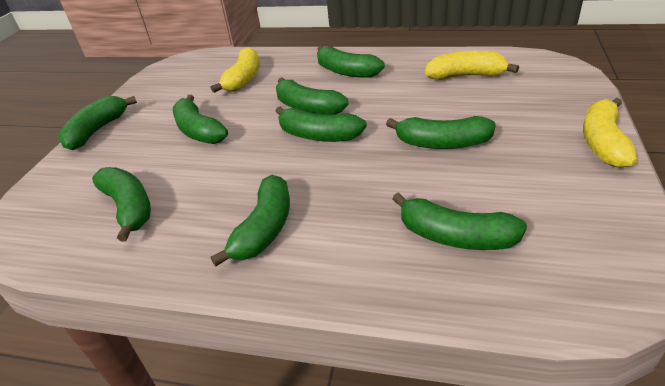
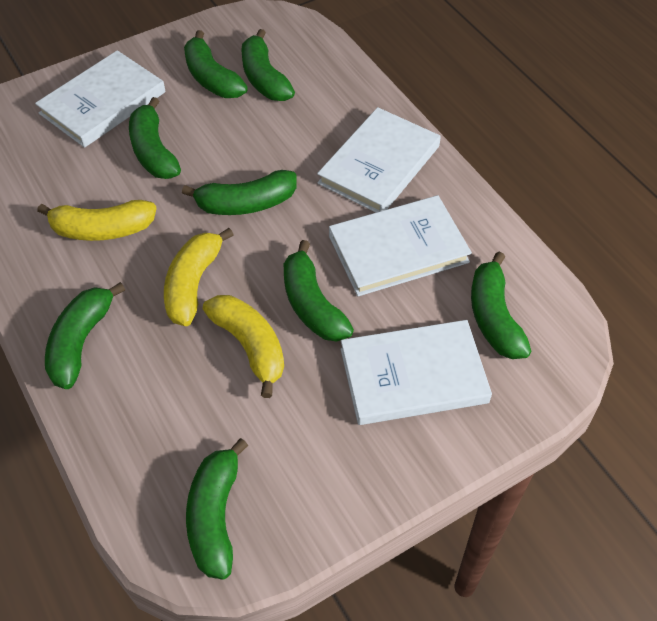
green banana: 9 -> 8
white book: 0 -> 4

